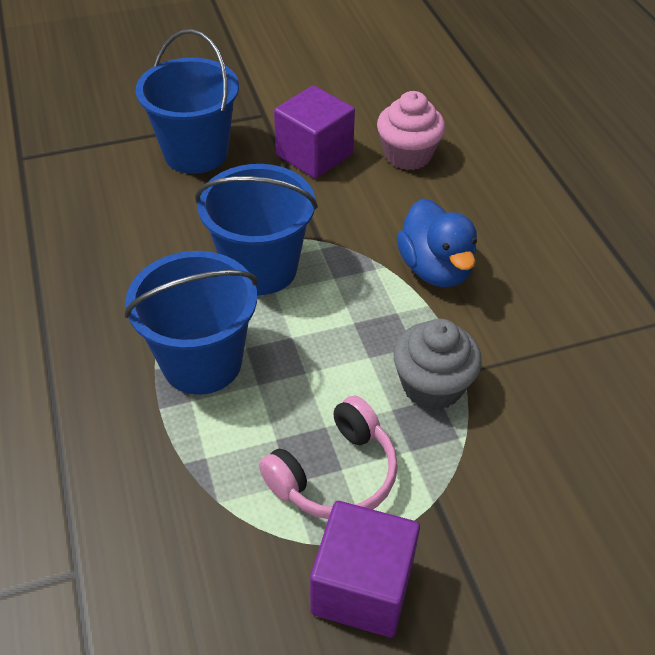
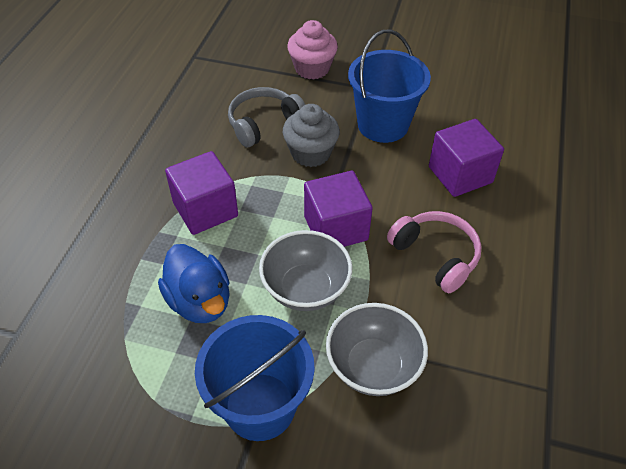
blue bucket: 3 -> 2
grey bowl: 0 -> 2
grey headphones: 0 -> 1
purple cube: 2 -> 3

